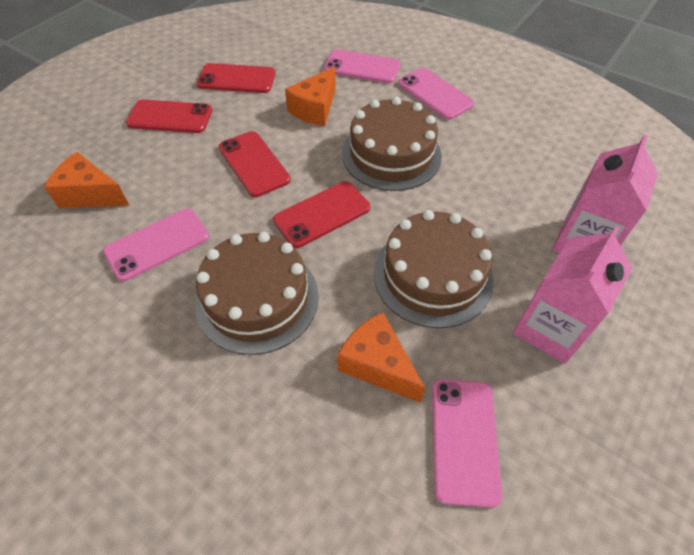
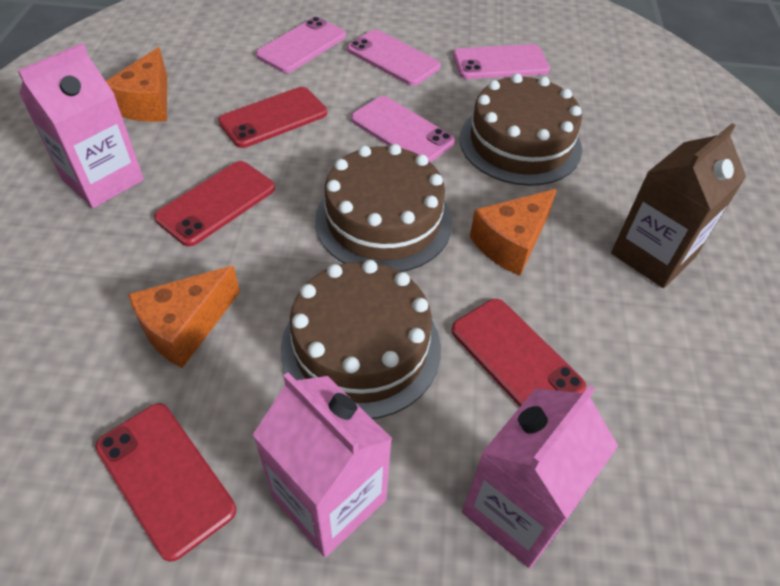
brown carton: 0 -> 1
pink carton: 2 -> 3

